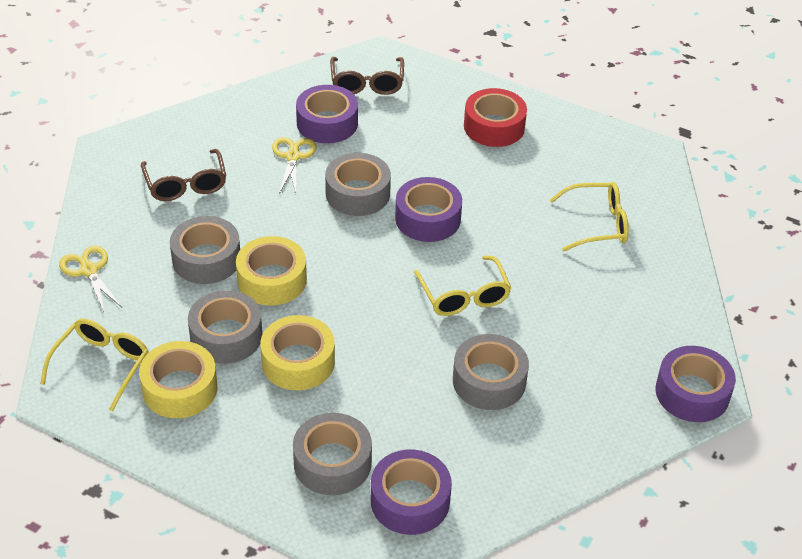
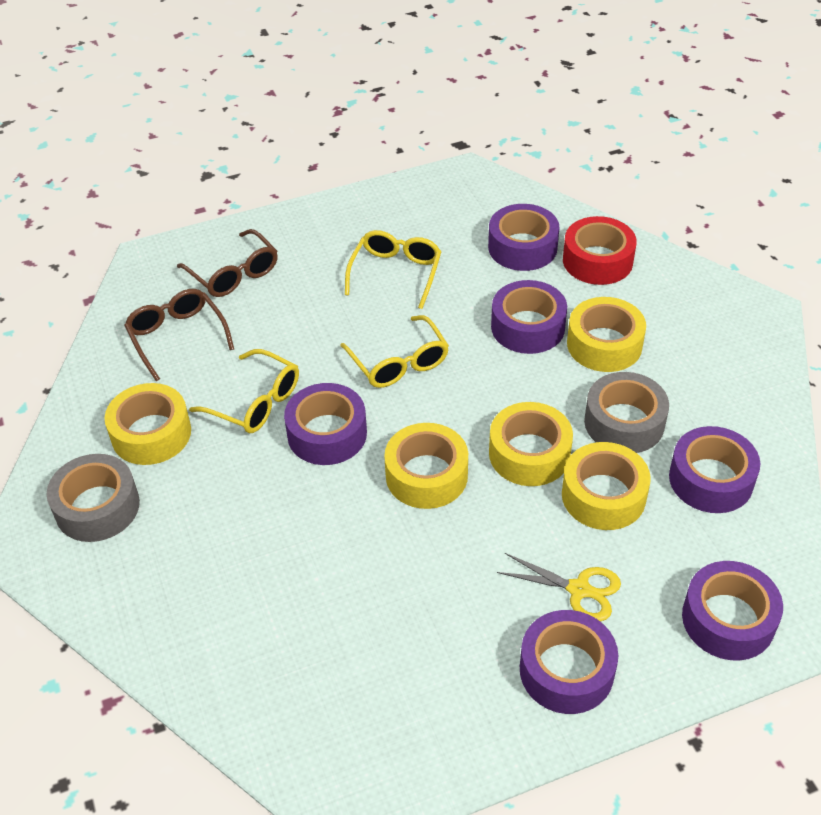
grey tape: 5 -> 2
purple tape: 4 -> 6
yellow scissors: 2 -> 1
yellow tape: 3 -> 5

